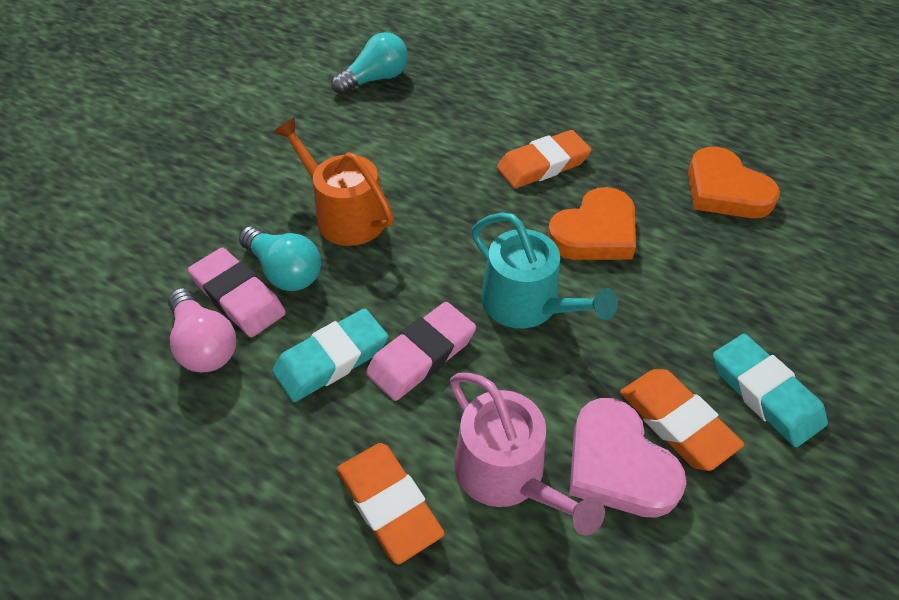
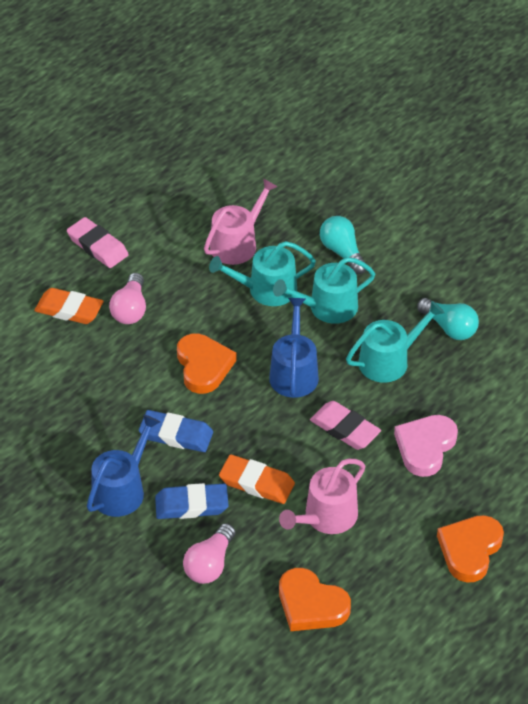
blue eraser: 0 -> 2
blue watering can: 0 -> 2
orange eraser: 3 -> 2
orange heart: 2 -> 3
orange watering can: 1 -> 0
pink light bulb: 1 -> 2
pink watering can: 1 -> 2
turquoise eraser: 2 -> 0
turquoise watering can: 1 -> 3

